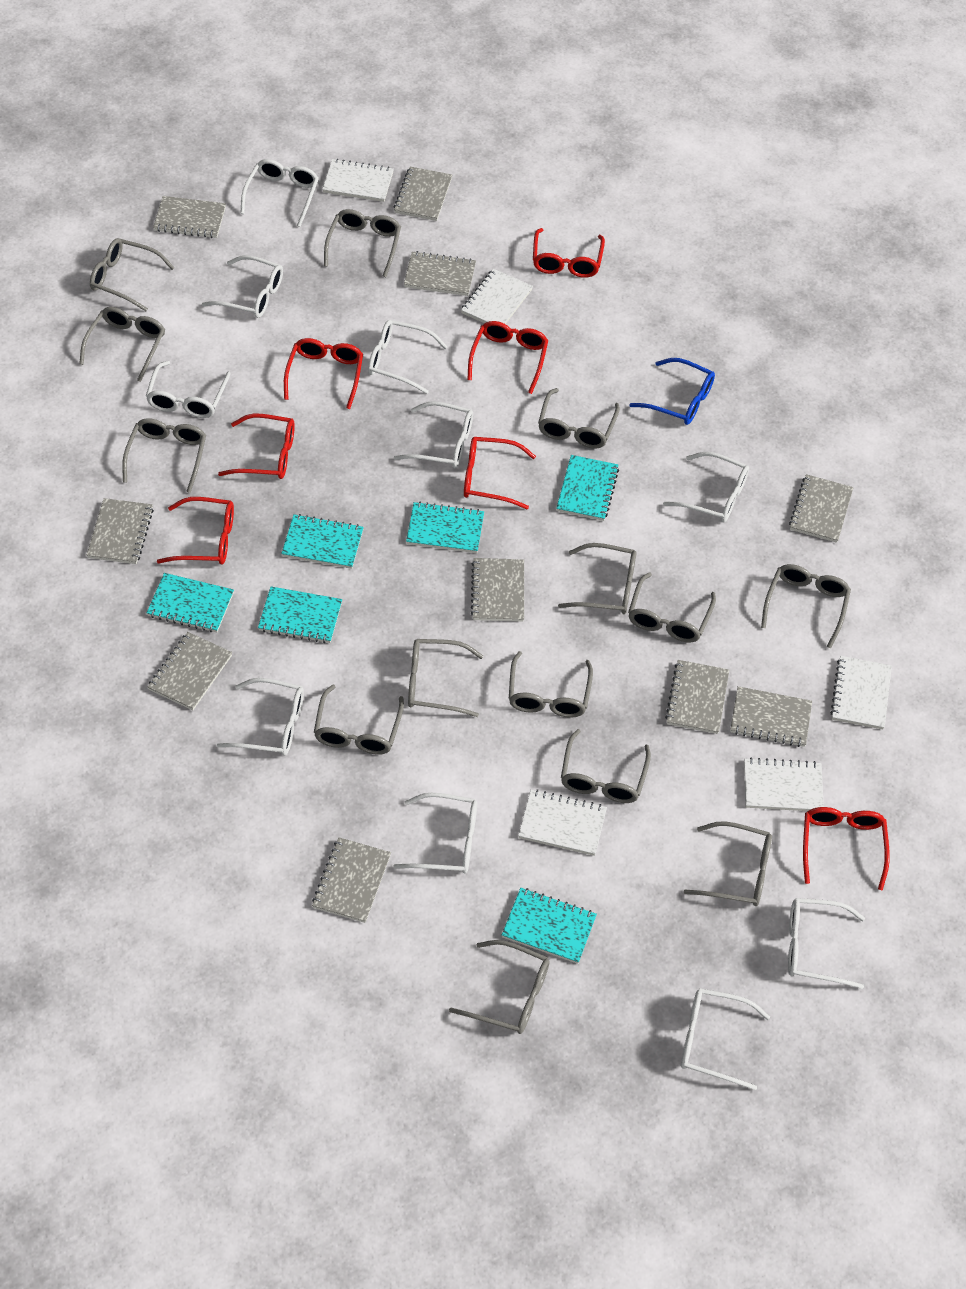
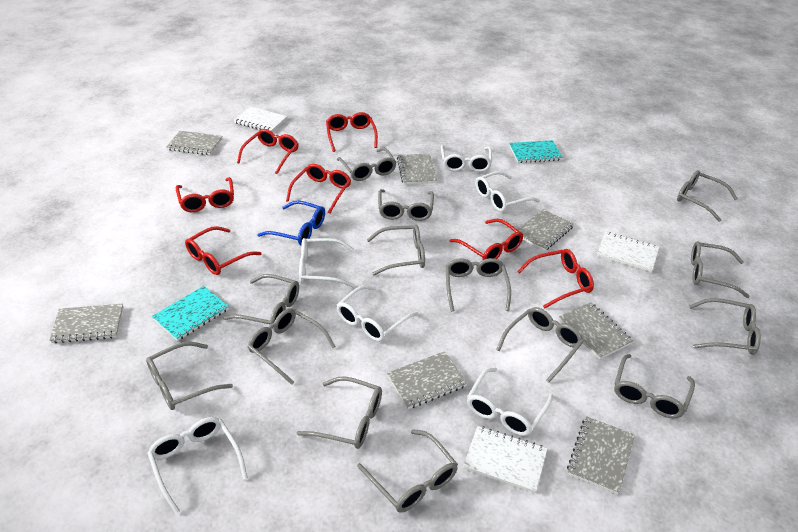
grey notebook: 10 -> 7
turquoise notebook: 6 -> 2
white glasses: 10 -> 6
white notebook: 5 -> 3

